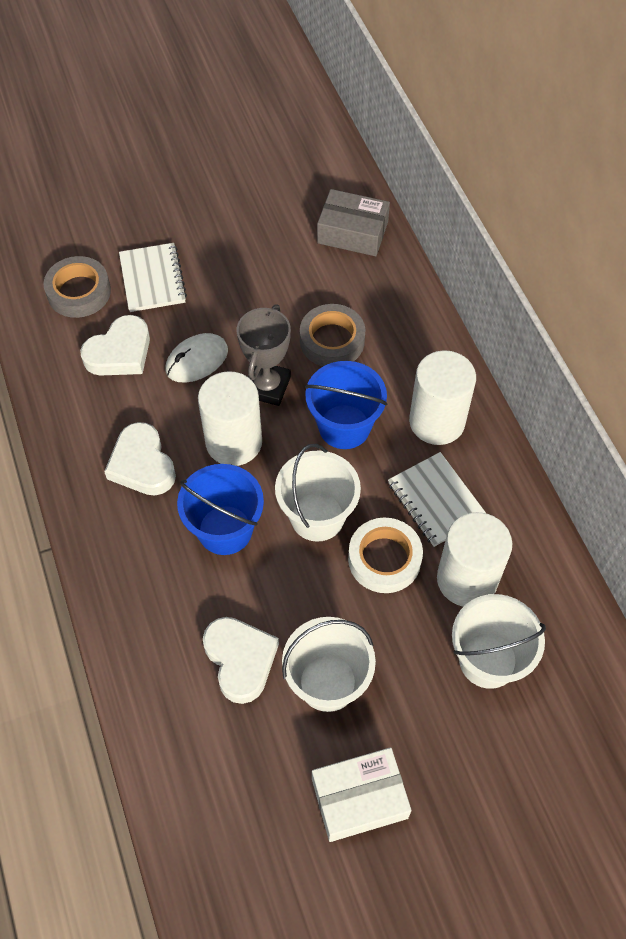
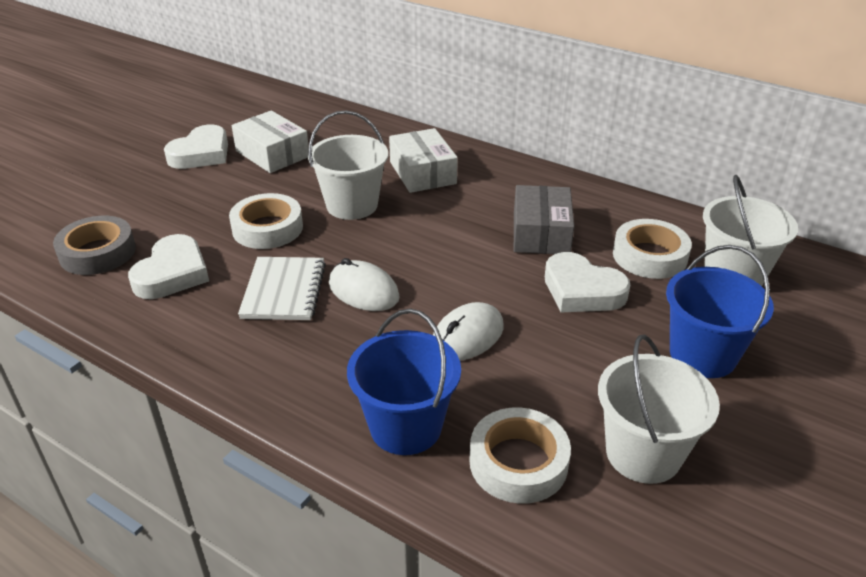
grey tape: 2 -> 1
grey trophy: 1 -> 0
white box: 1 -> 2
white cylinder: 3 -> 0
white mouse: 1 -> 2
white notebook: 2 -> 1
white tape: 1 -> 3

